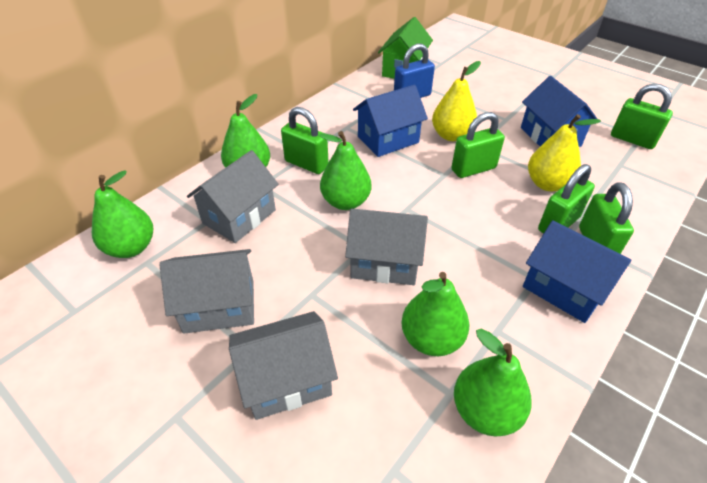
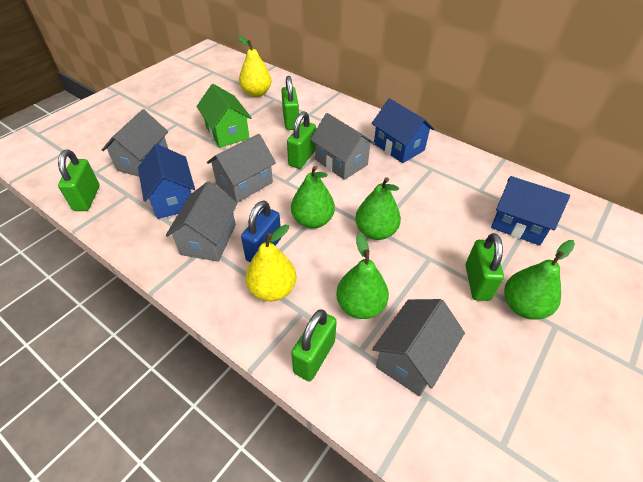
green pear: 5 -> 4
grey house: 4 -> 5

